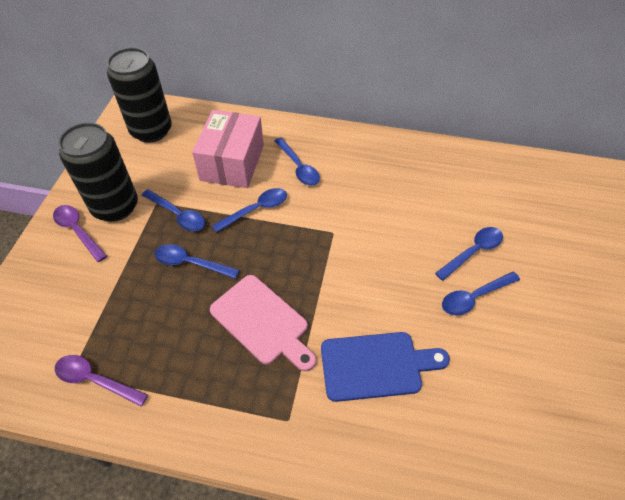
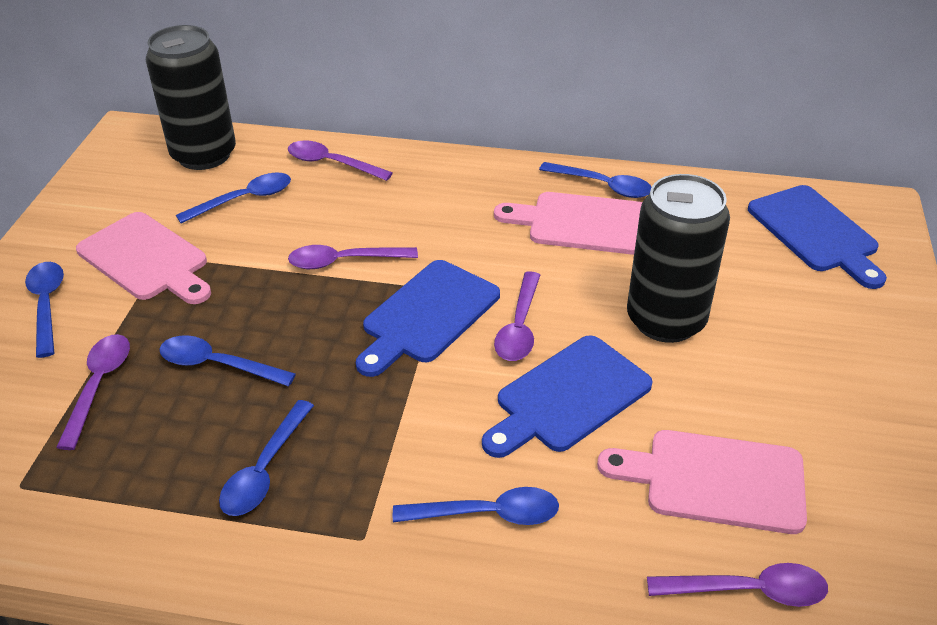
blue cutting board: 1 -> 3
pink box: 1 -> 0
pink cutting board: 1 -> 3
purple spoon: 2 -> 5

